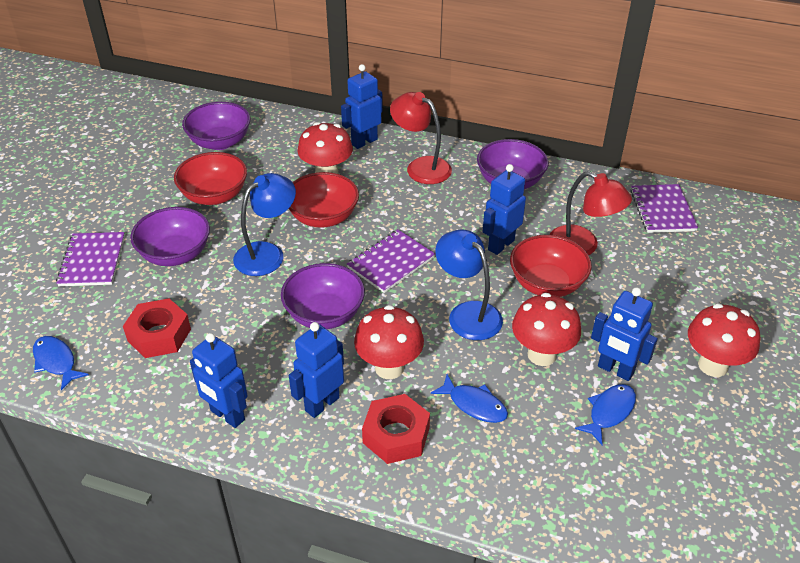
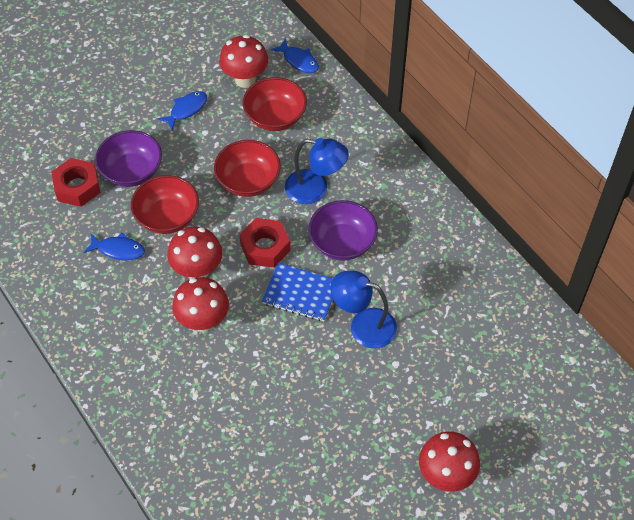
blue notebook: 0 -> 1
blue robot: 5 -> 0
purple bowl: 4 -> 2
purple notebook: 3 -> 0
red lamp: 2 -> 0

